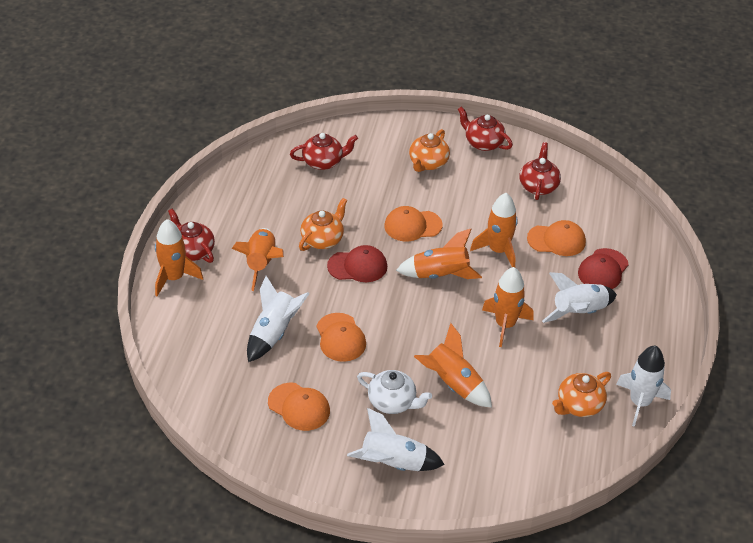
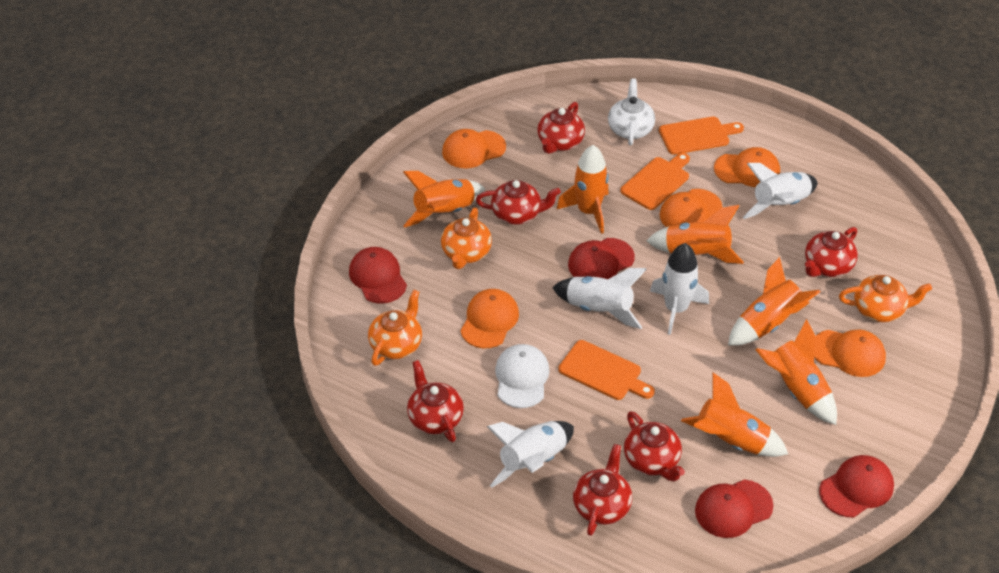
orange cap: 4 -> 5
orange cutting board: 0 -> 3
red cap: 2 -> 4
red teapot: 4 -> 6
white cap: 0 -> 1

